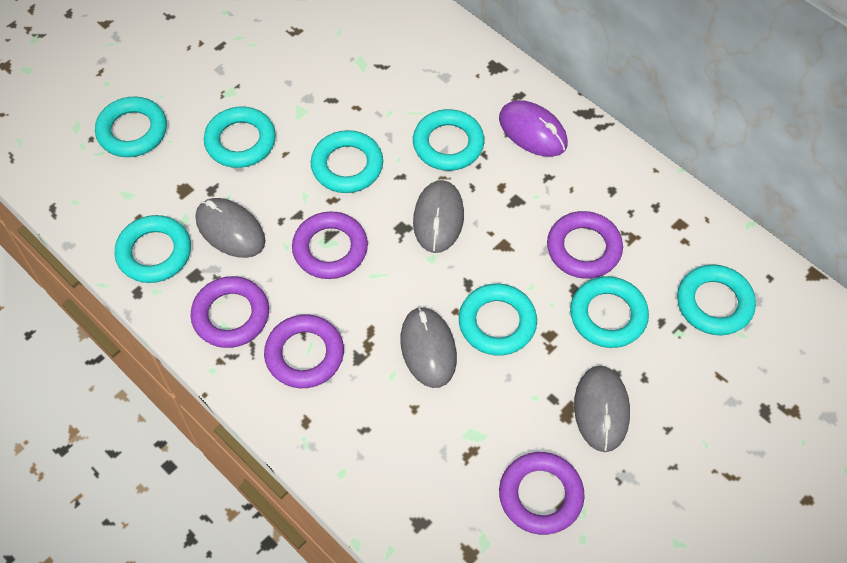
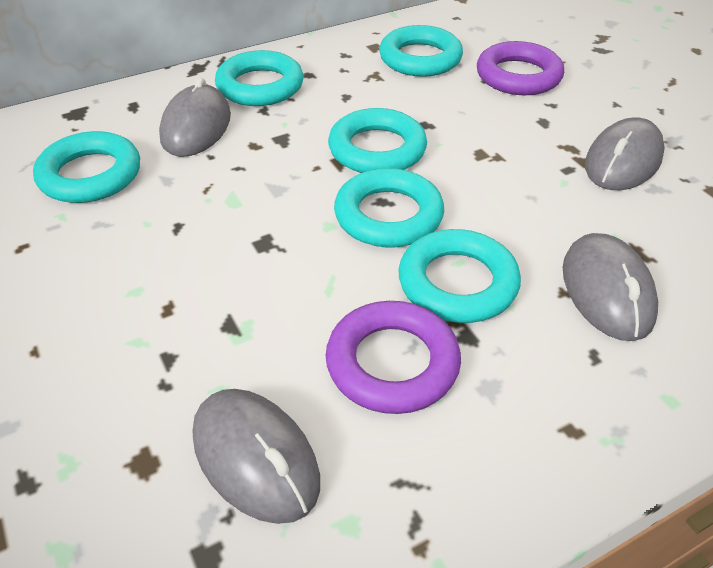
purple mouse: 1 -> 0
purple ring: 5 -> 2
turquoise ring: 8 -> 6

